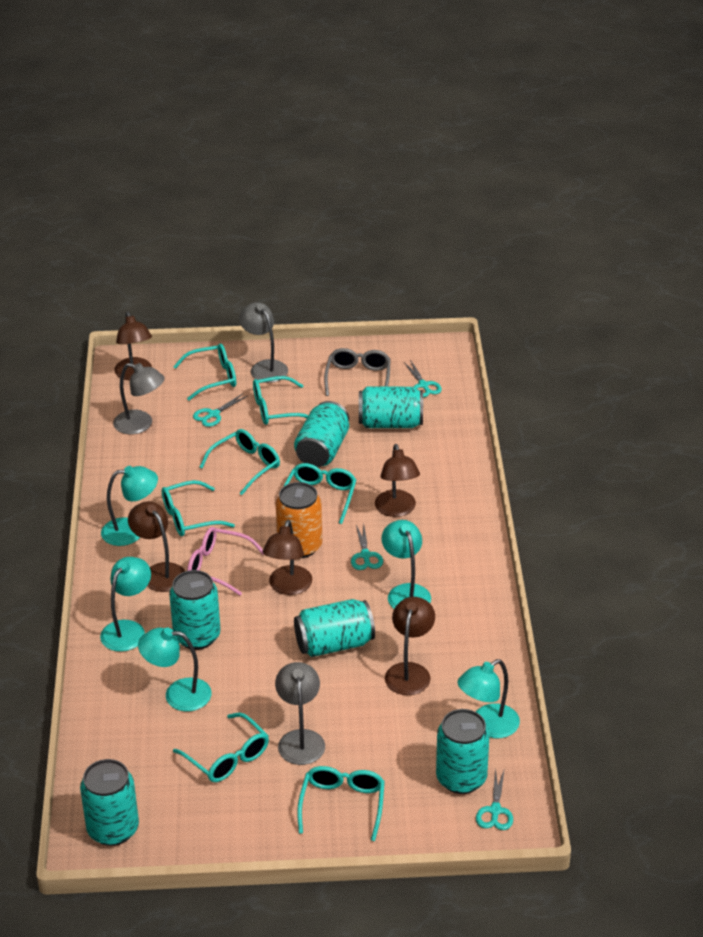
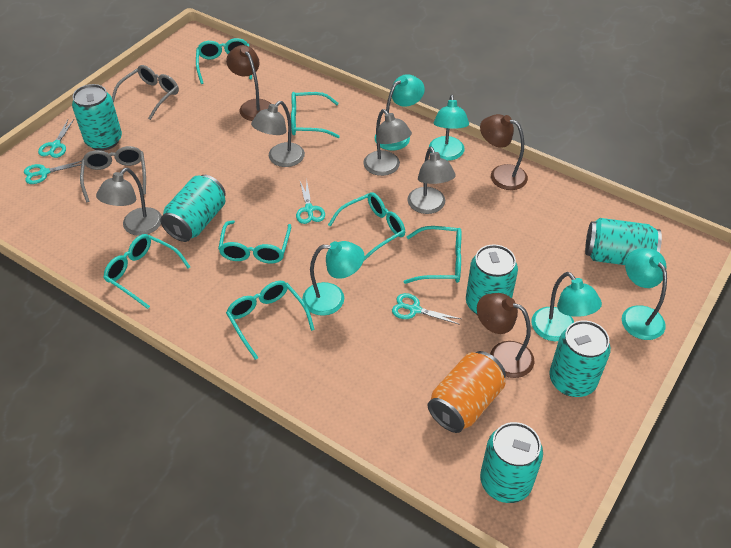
brown lamp: 5 -> 3
grey glasses: 1 -> 2
grey lamp: 3 -> 4
pink glasses: 1 -> 0

